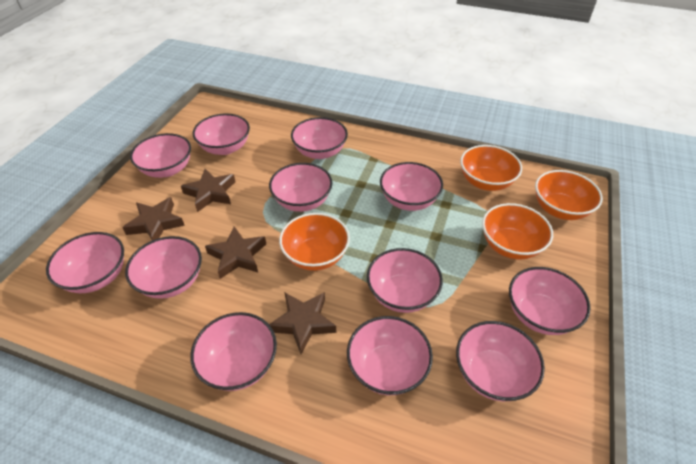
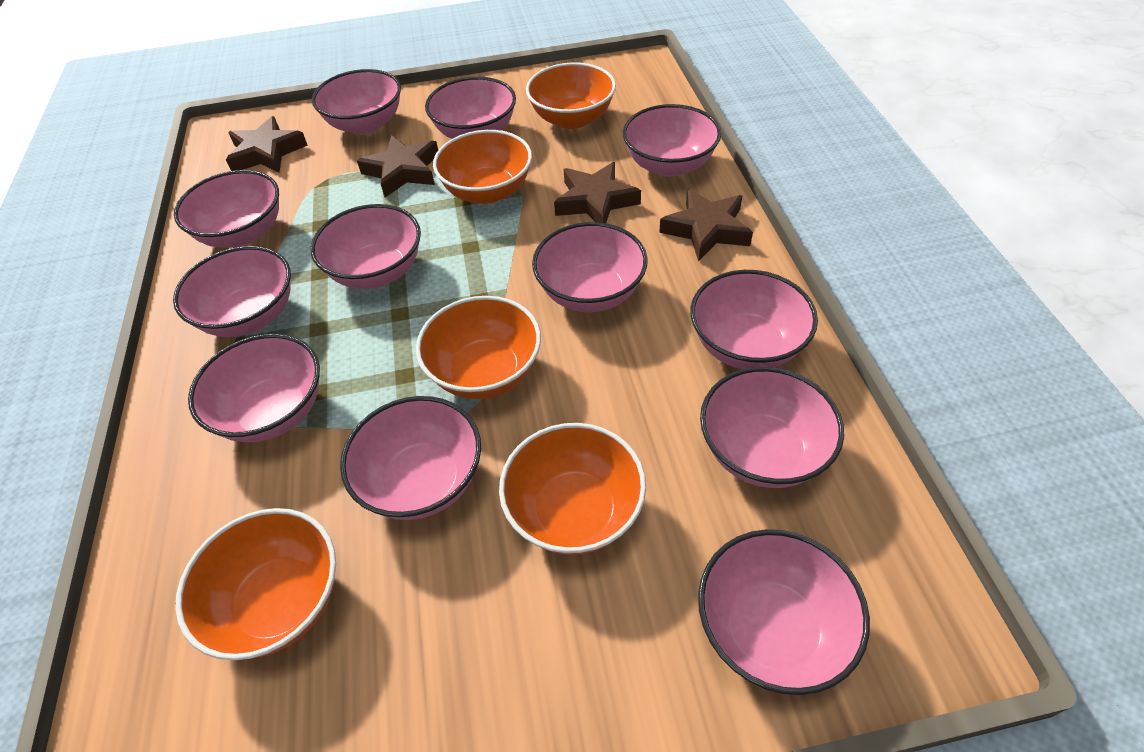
orange bowl: 4 -> 5

